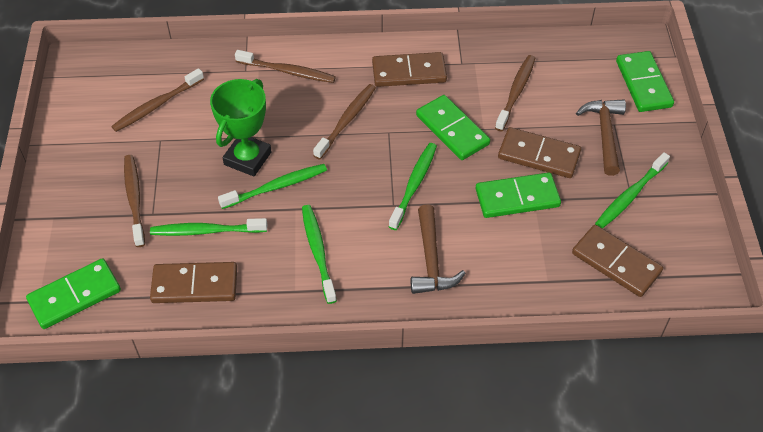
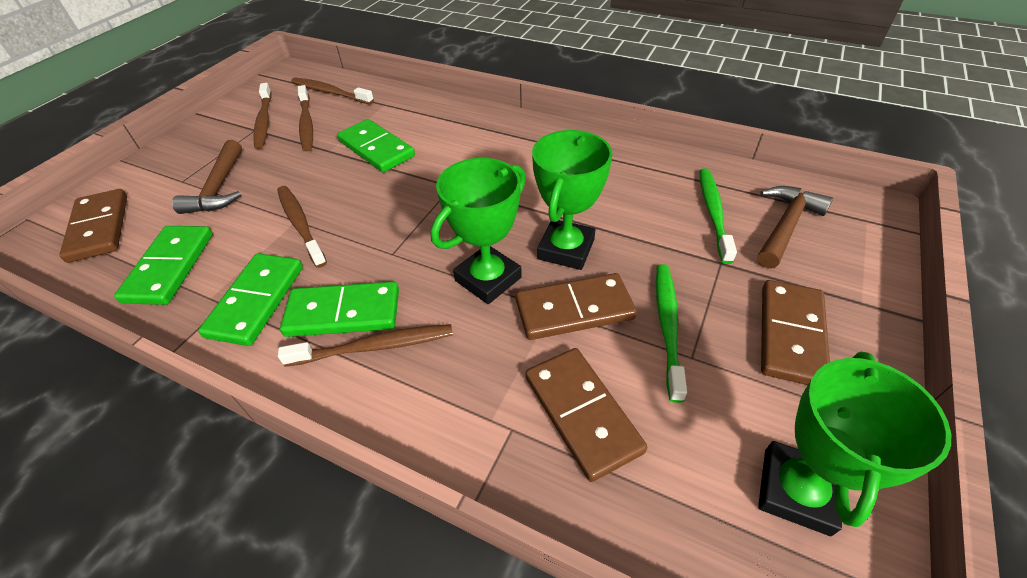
green toothbrush: 5 -> 2
green trophy: 1 -> 3

